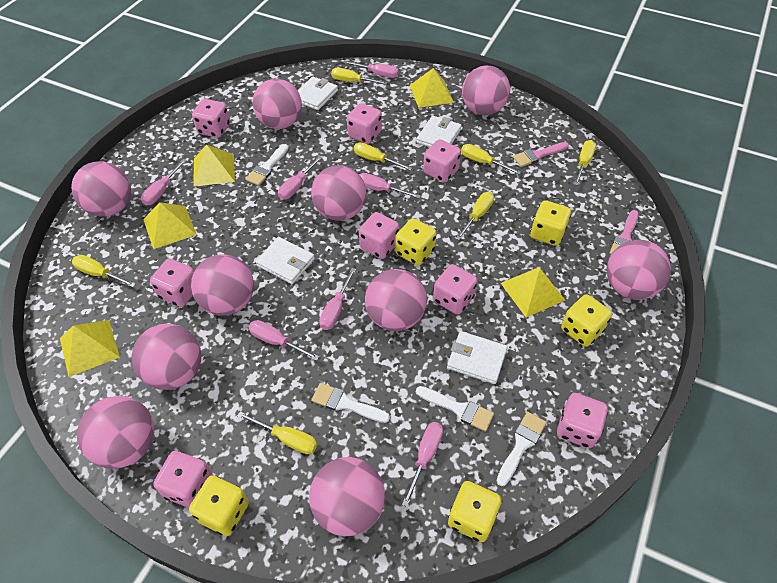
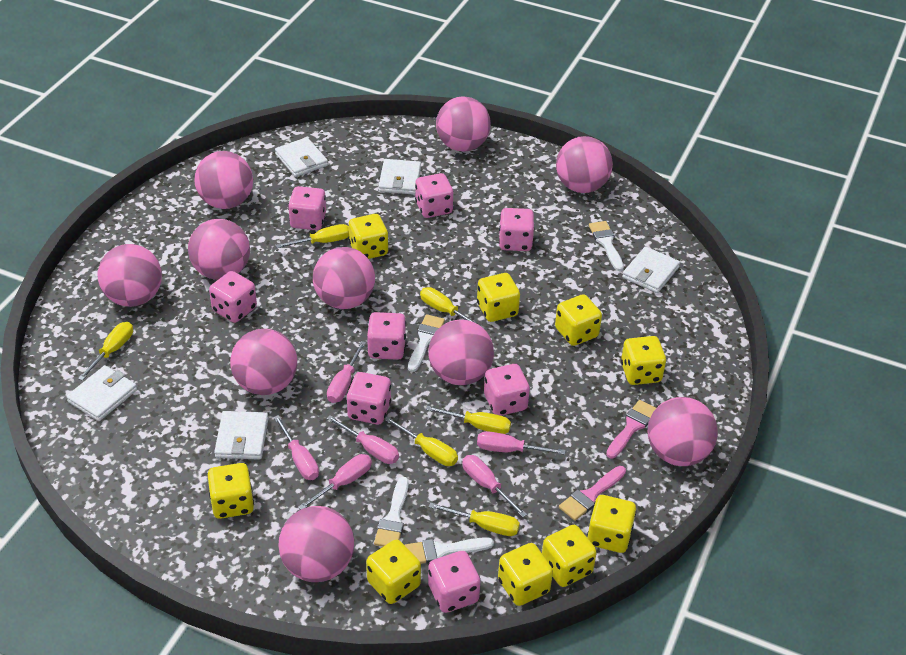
pink screwdriver: 7 -> 6
white wallet: 4 -> 5
yellow dice: 5 -> 9
yellow pyramid: 5 -> 0
yellow screwdriver: 7 -> 6

